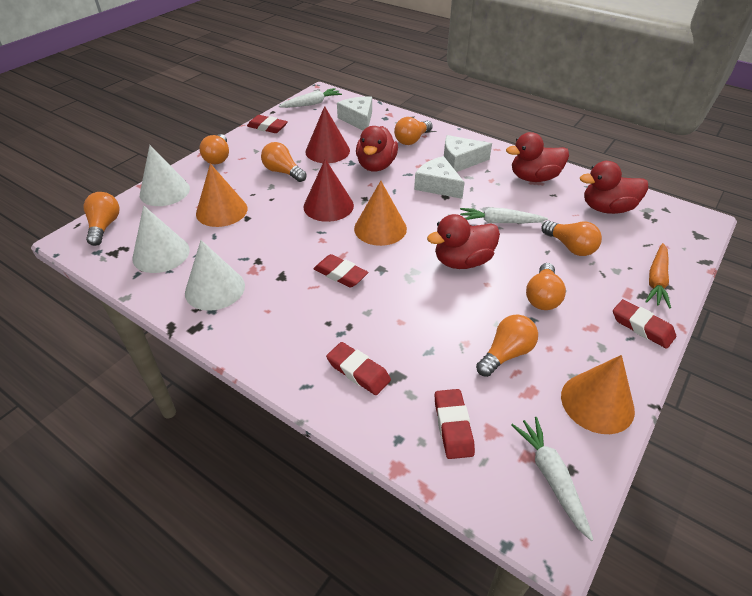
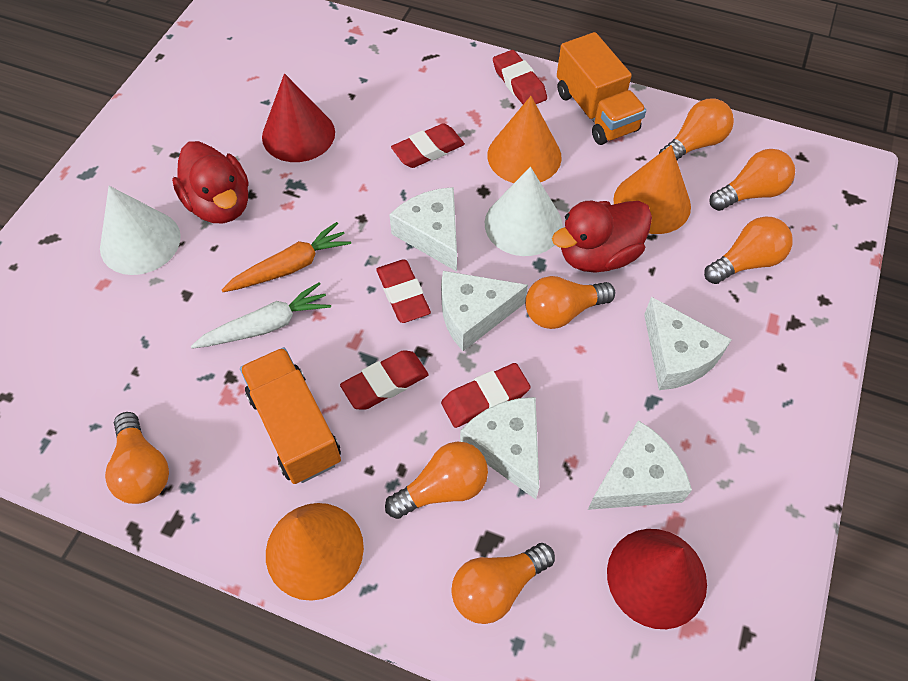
orange truck: 0 -> 2
red duck: 4 -> 2
white carrot: 3 -> 1
white cheese: 3 -> 5
white cone: 3 -> 2

